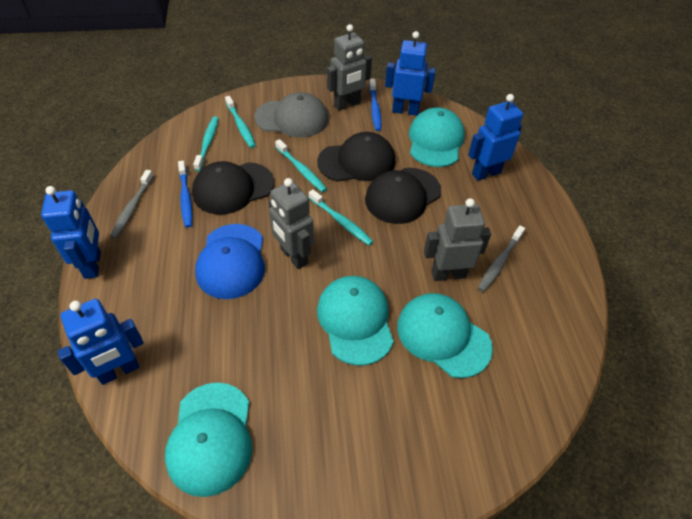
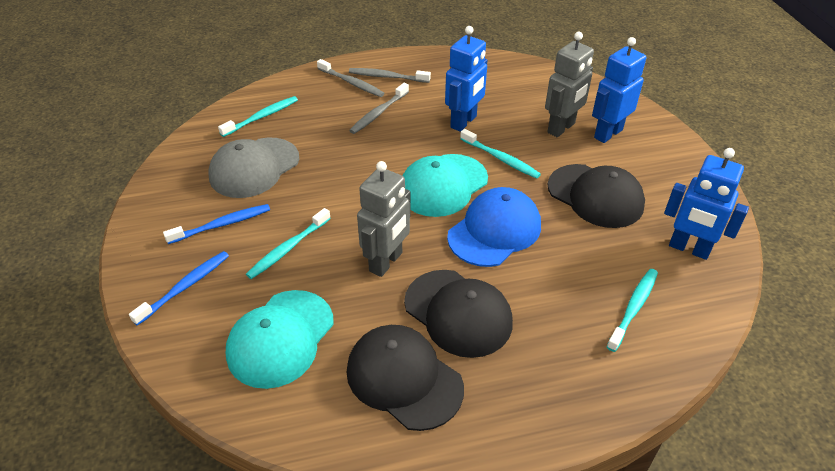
blue robot: 4 -> 3
grey robot: 3 -> 2
grey toothbrush: 2 -> 3
turquoise cap: 4 -> 2

